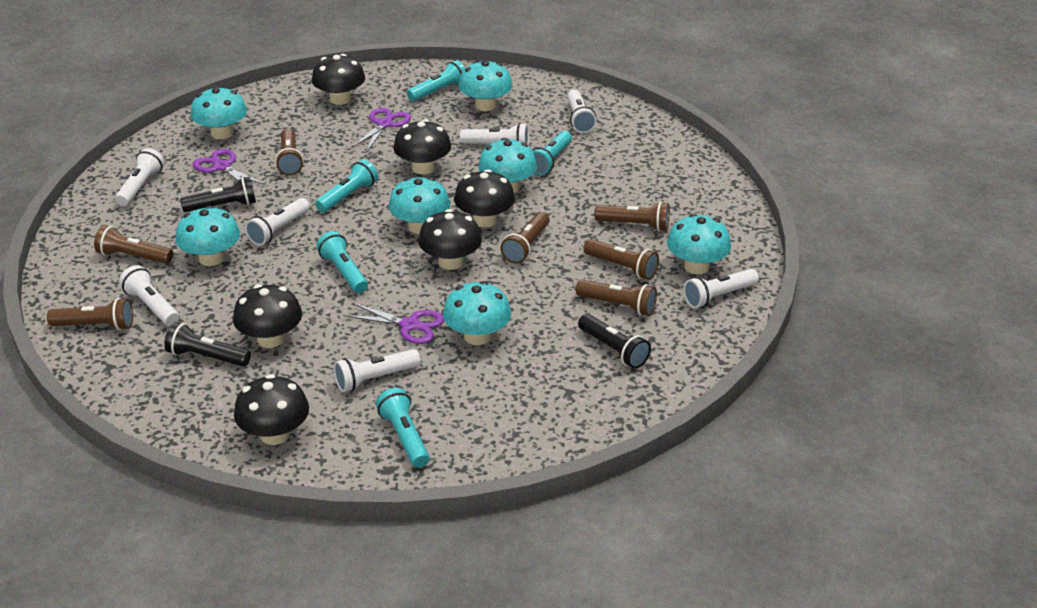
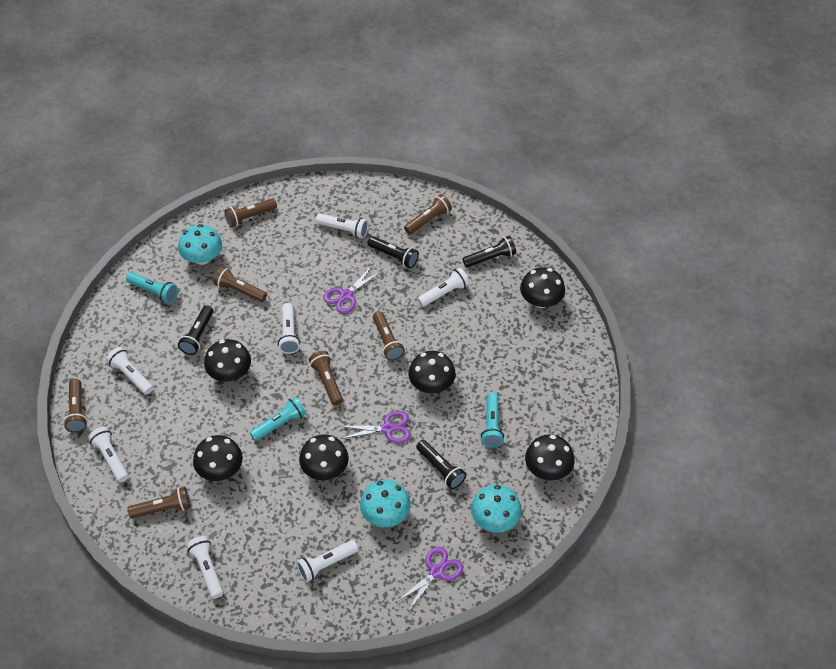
black flashlight: 3 -> 4
turquoise flashlight: 5 -> 3
turquoise mushroom: 7 -> 3

